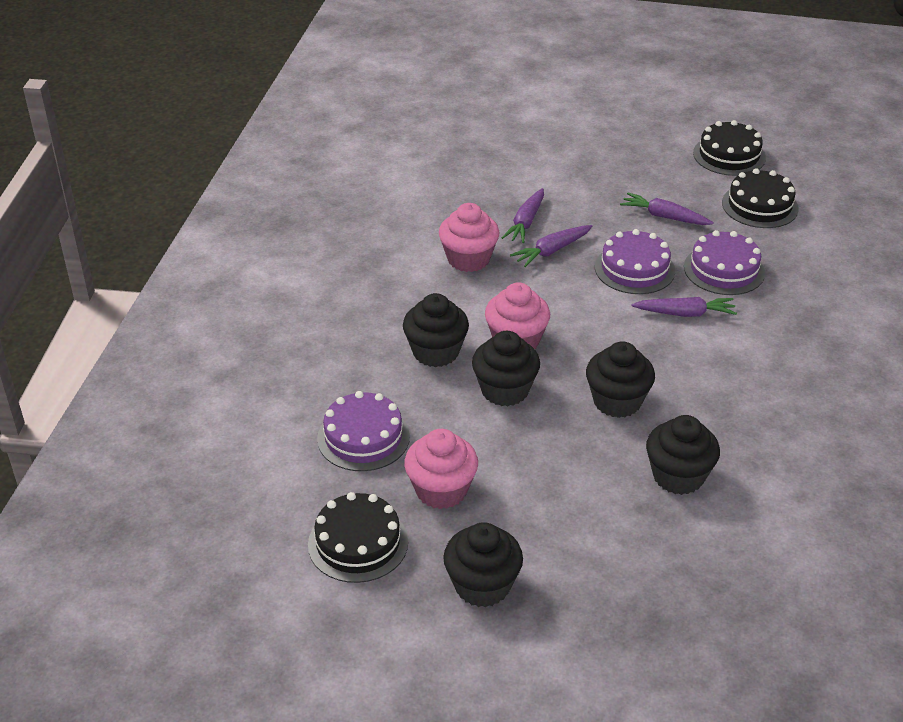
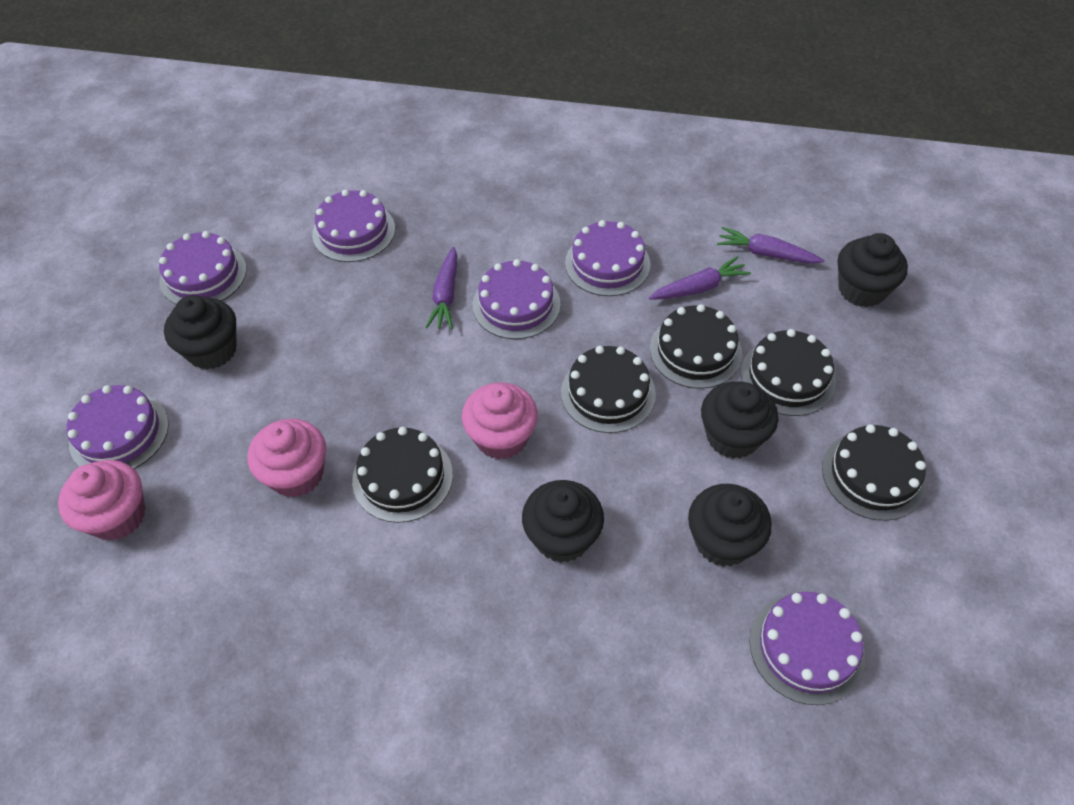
black cake: 3 -> 5
purple cake: 3 -> 6
purple carrot: 4 -> 3

